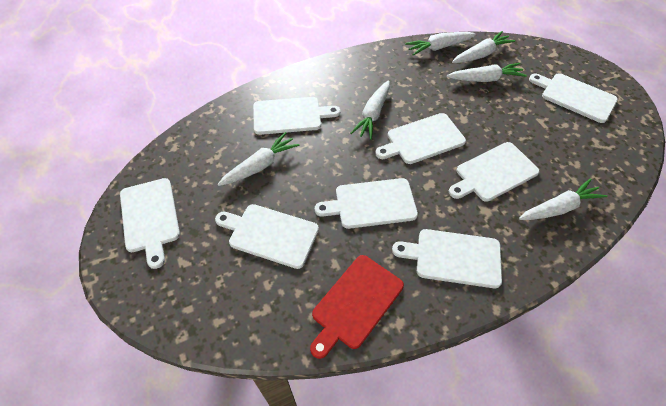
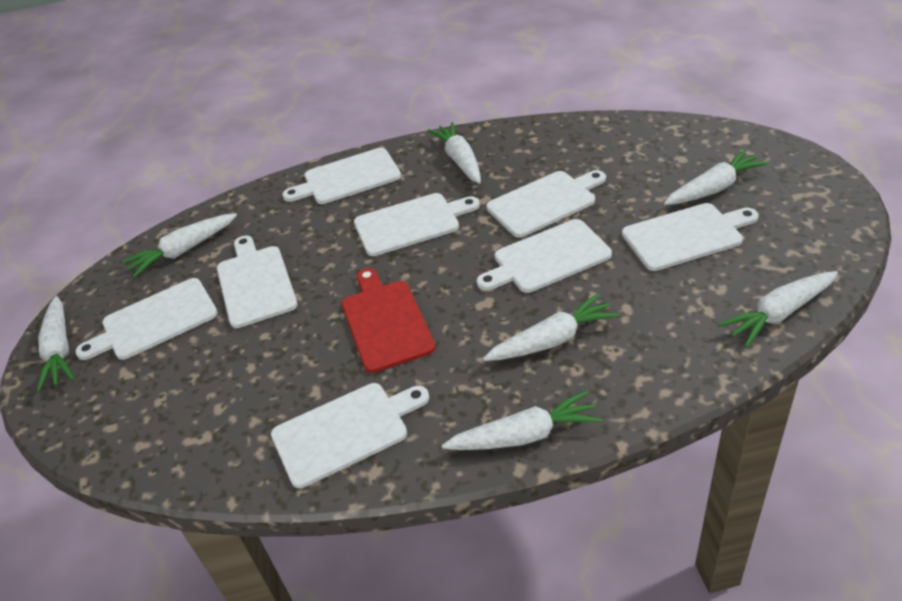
white carrot: 6 -> 7

